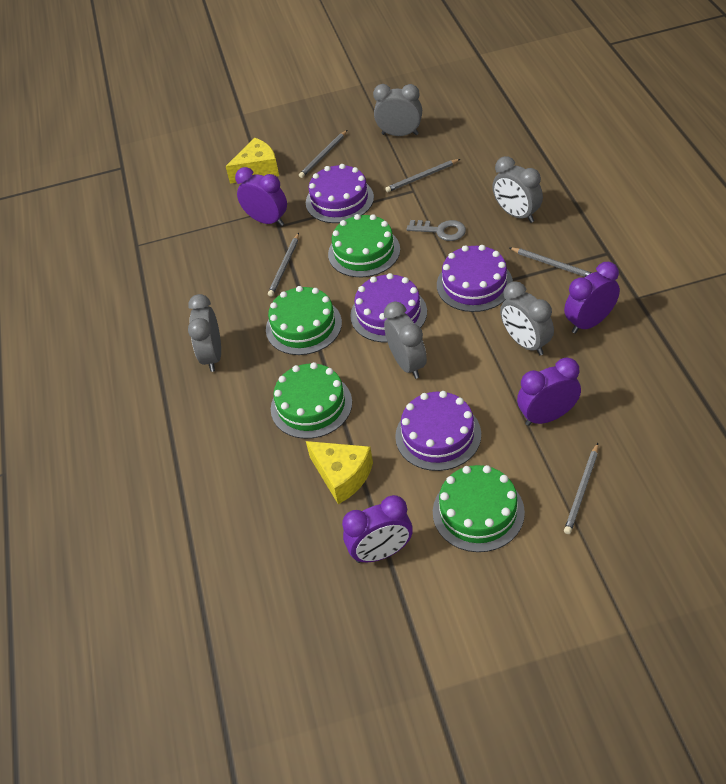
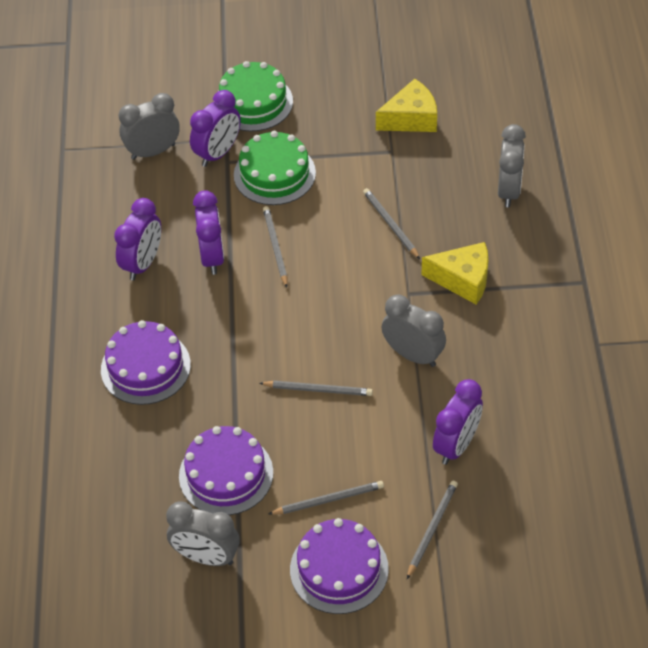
green cake: 4 -> 2
grey clock: 5 -> 4
grey key: 1 -> 0
purple cake: 4 -> 3

